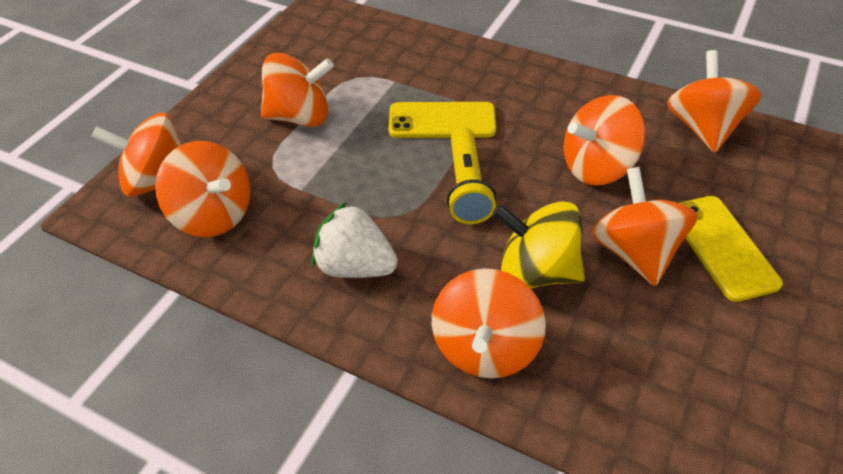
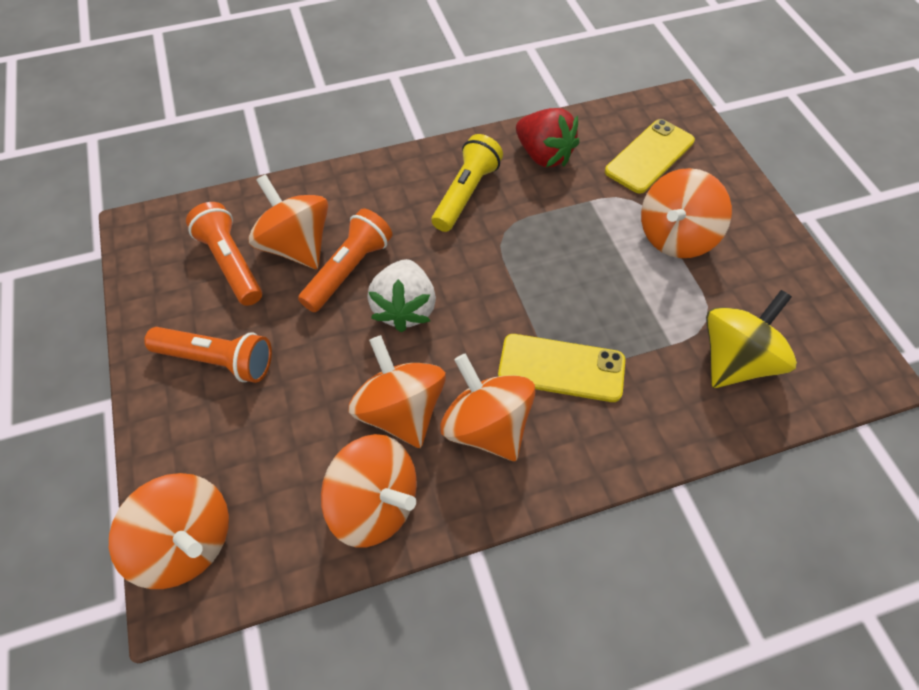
orange flashlight: 0 -> 3
orange spinning top: 7 -> 6
red strawberry: 0 -> 1

